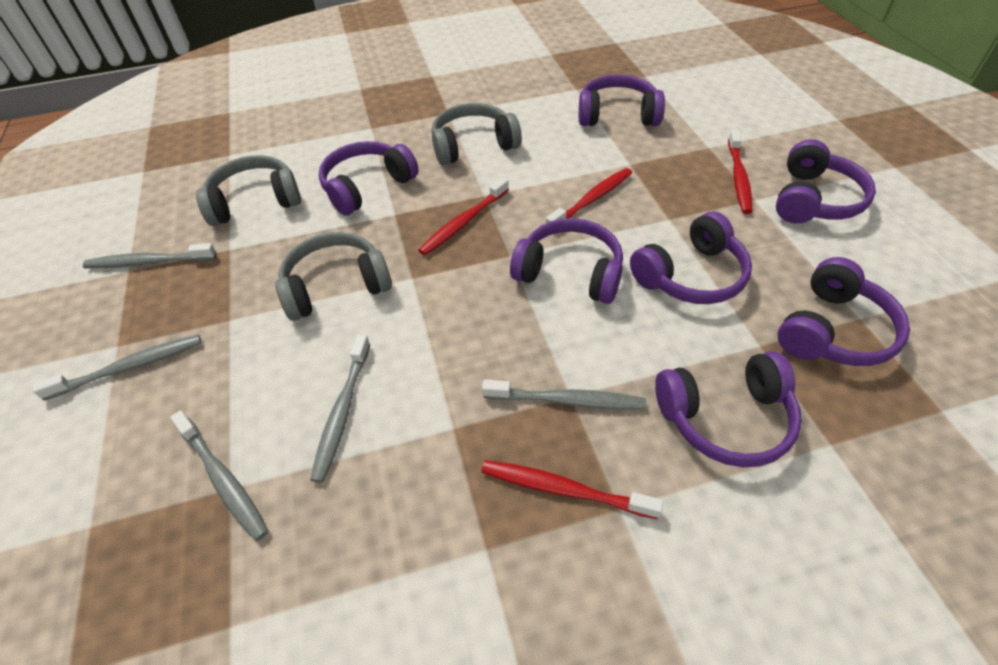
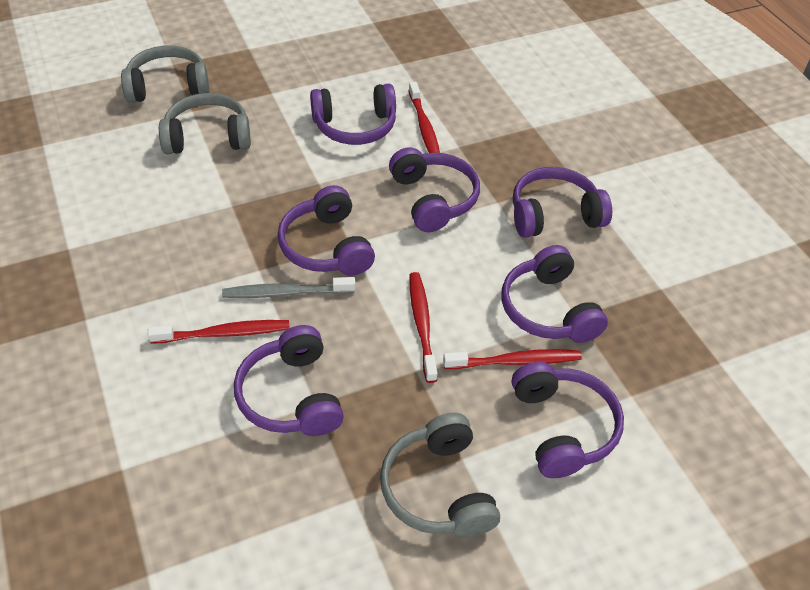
grey toothbrush: 5 -> 1

